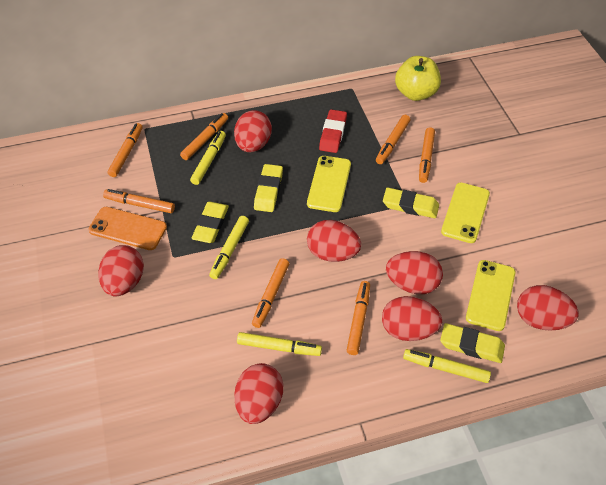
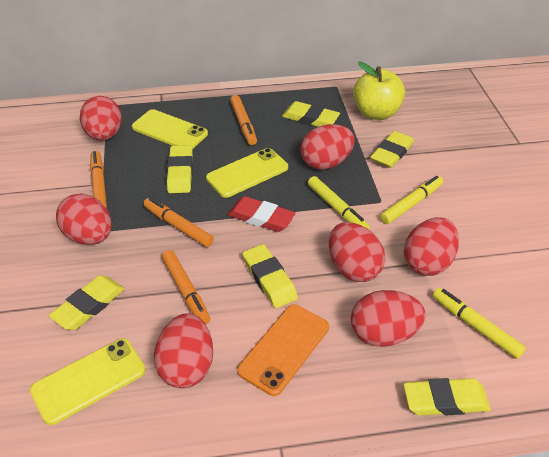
orange marker: 7 -> 4
yellow eraser: 4 -> 6
yellow marker: 4 -> 3

